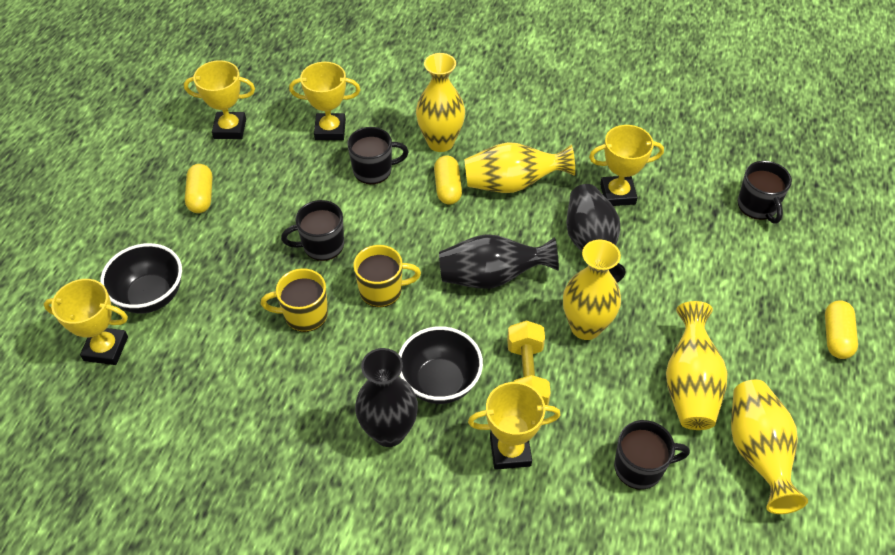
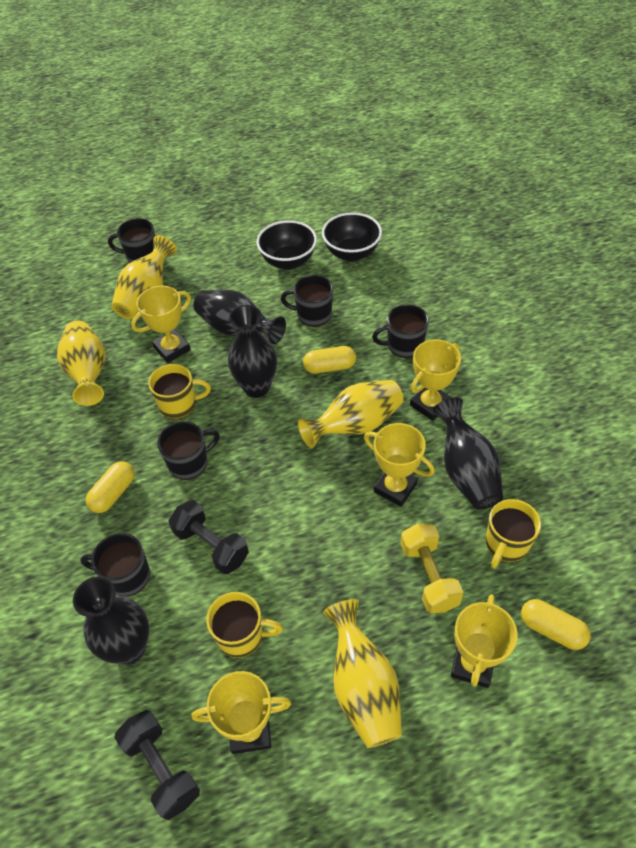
black dumbbell: 0 -> 2
black mug: 4 -> 5
black vase: 3 -> 4
yellow mug: 2 -> 3
yellow vase: 5 -> 4

